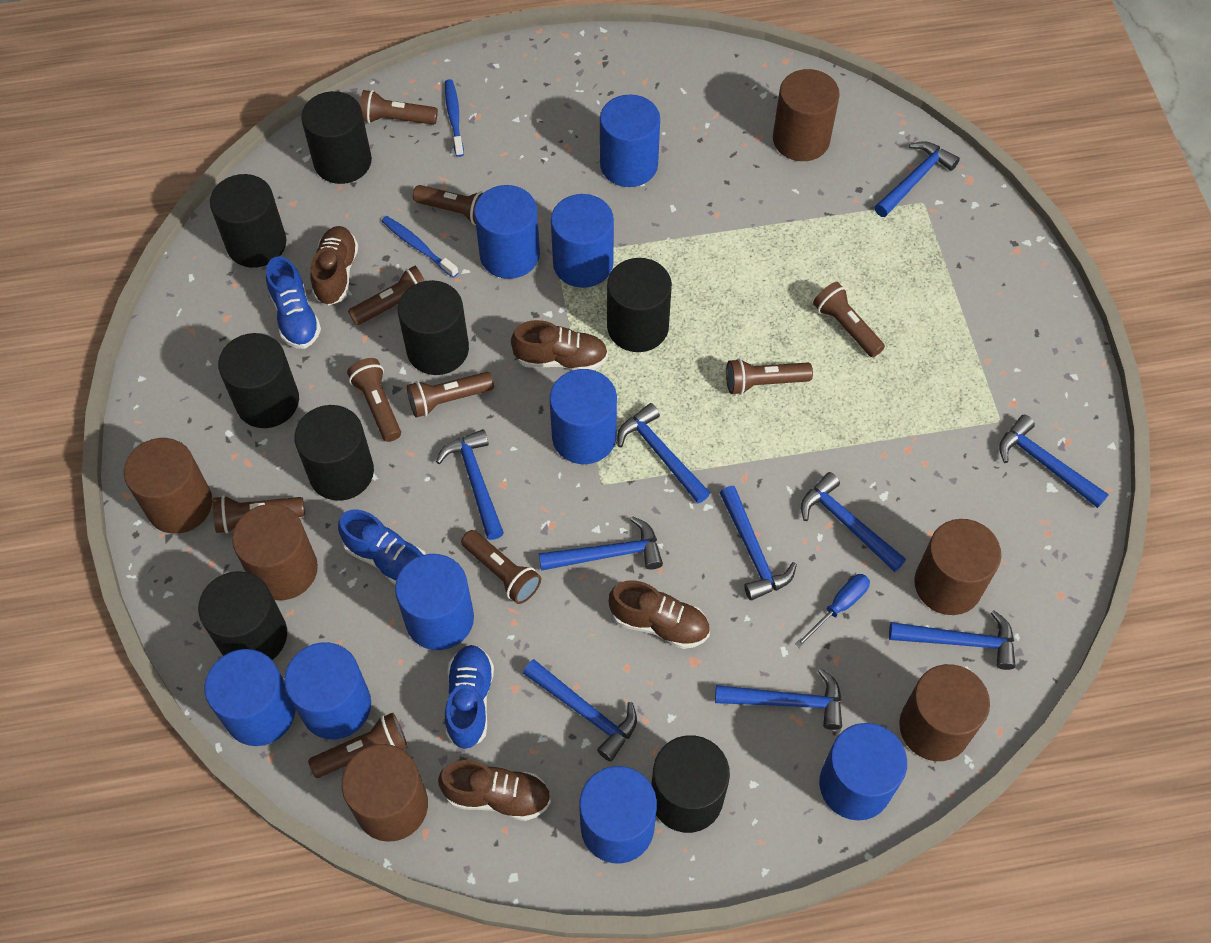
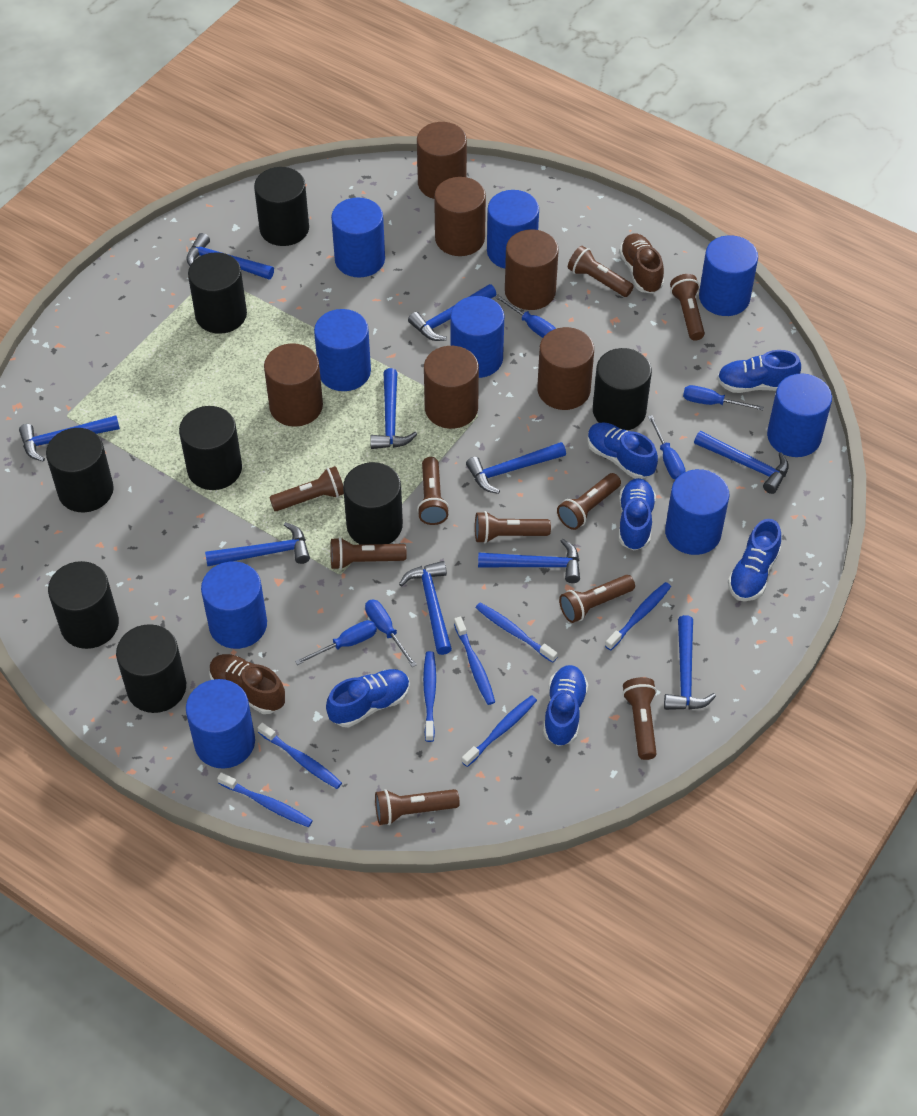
blue screwdriver: 1 -> 5
blue shoe: 3 -> 6
blue toothbrush: 2 -> 7
brown shoe: 4 -> 2

